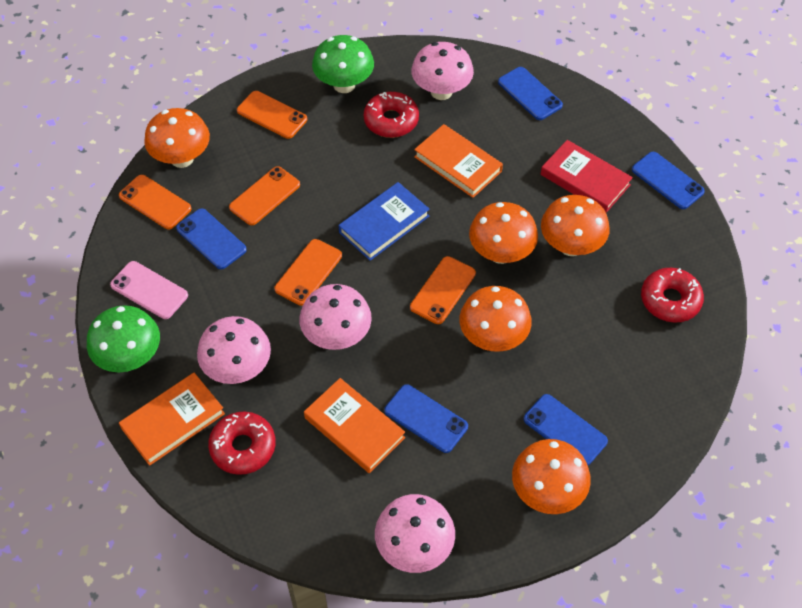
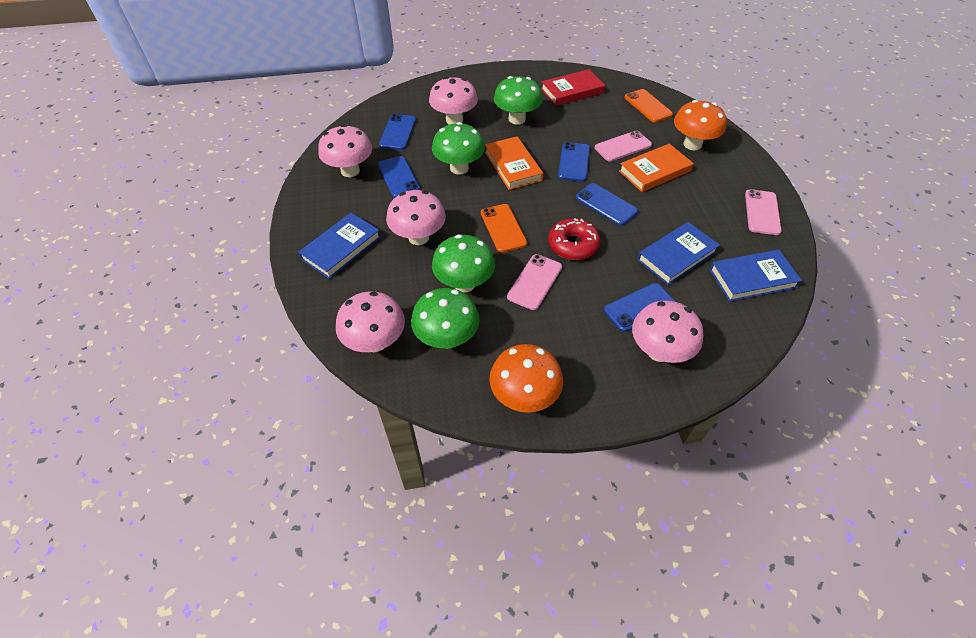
blue book: 1 -> 3
green mushroom: 2 -> 4
orange book: 3 -> 2
orange mushroom: 5 -> 2
orange phone: 5 -> 2
pink mushroom: 4 -> 5
pink phone: 1 -> 3
red donut: 3 -> 1

